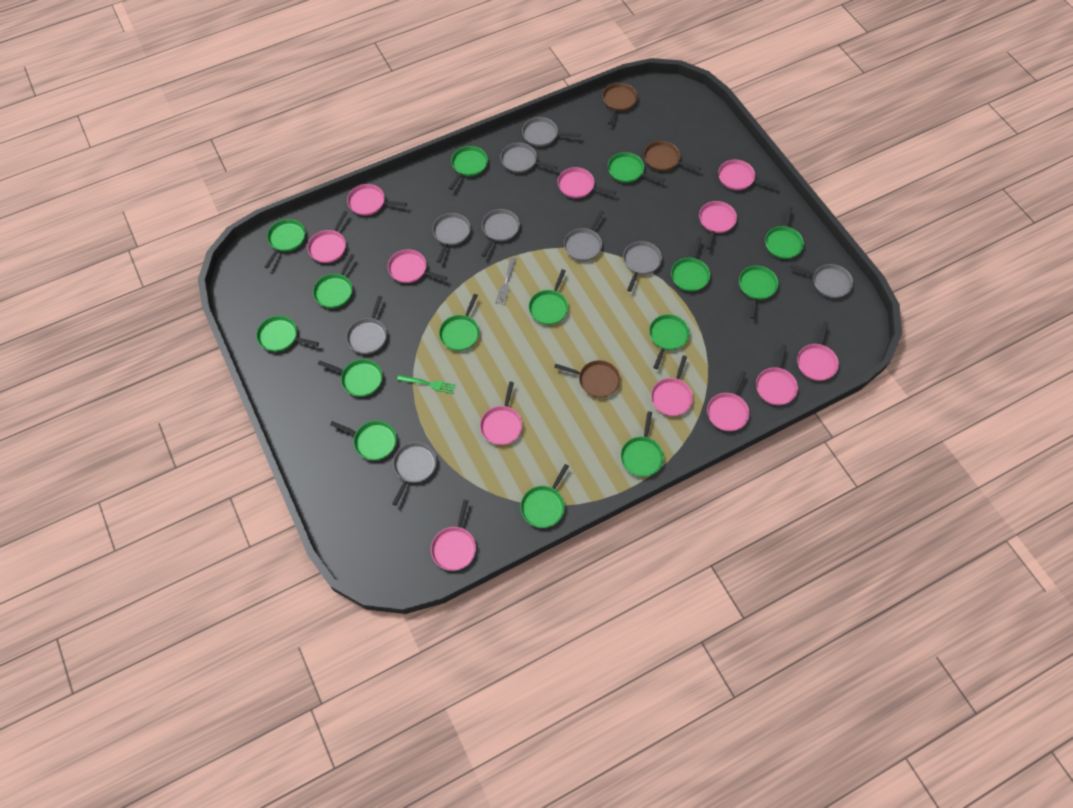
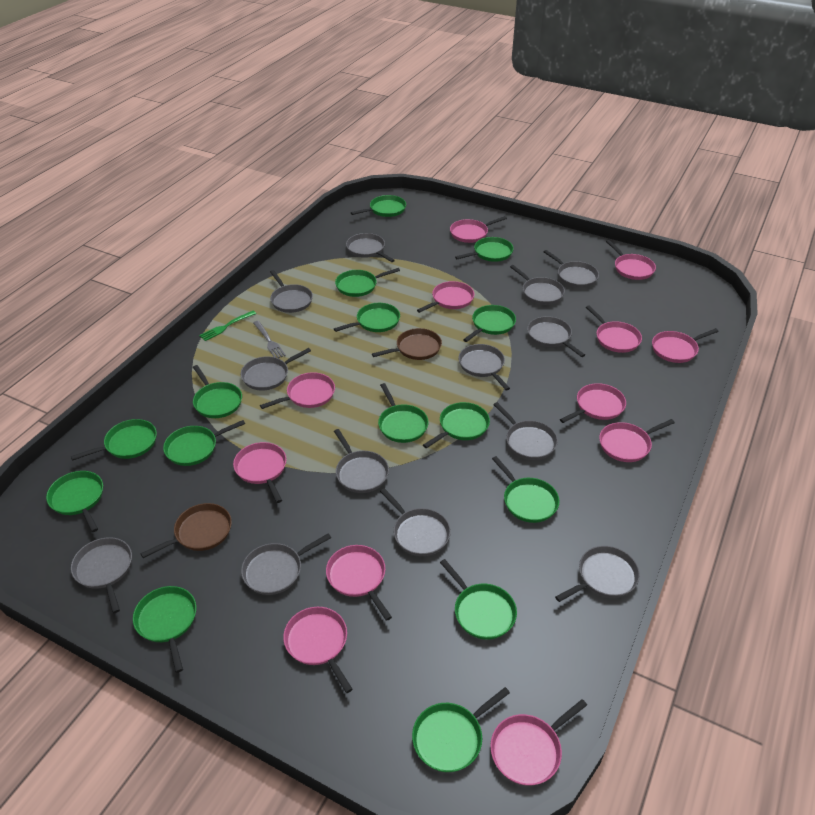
brown pan: 3 -> 2
grey pan: 9 -> 13

